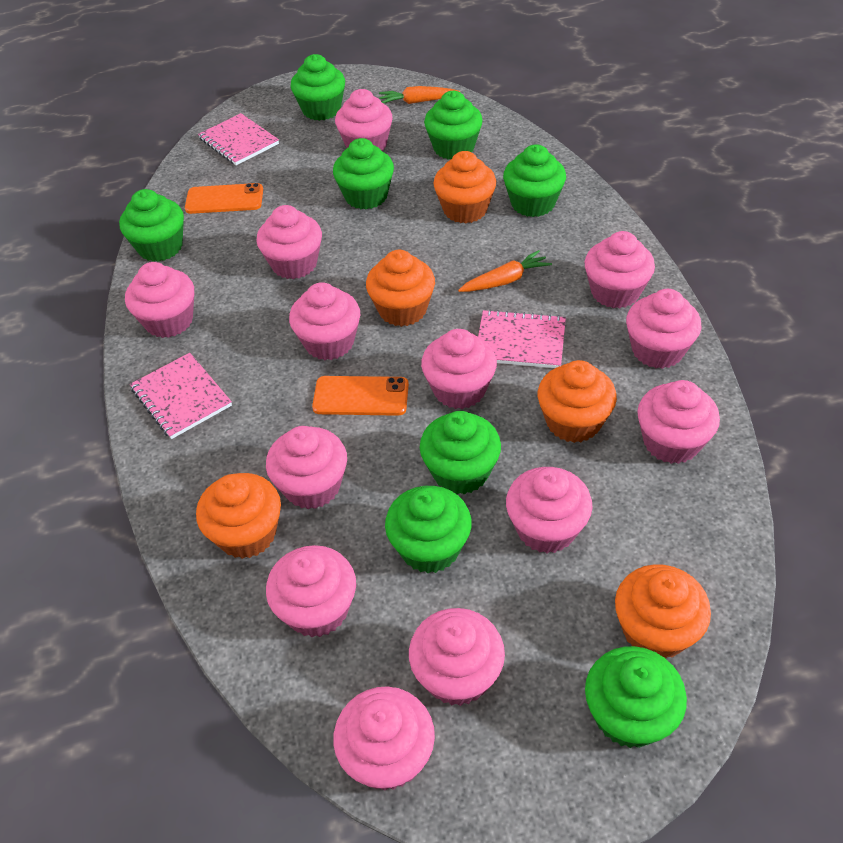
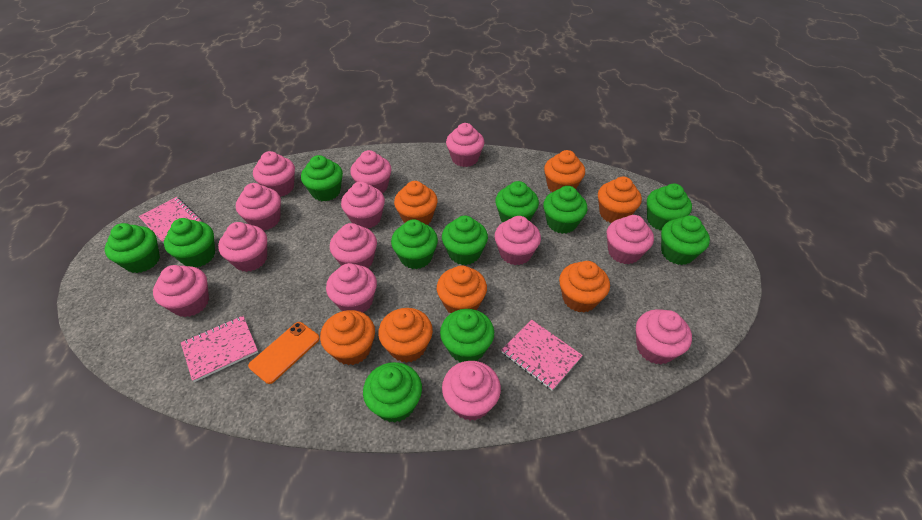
green cupcake: 8 -> 11
orange carrot: 2 -> 0
orange cupcake: 5 -> 7
orange phone: 2 -> 1

